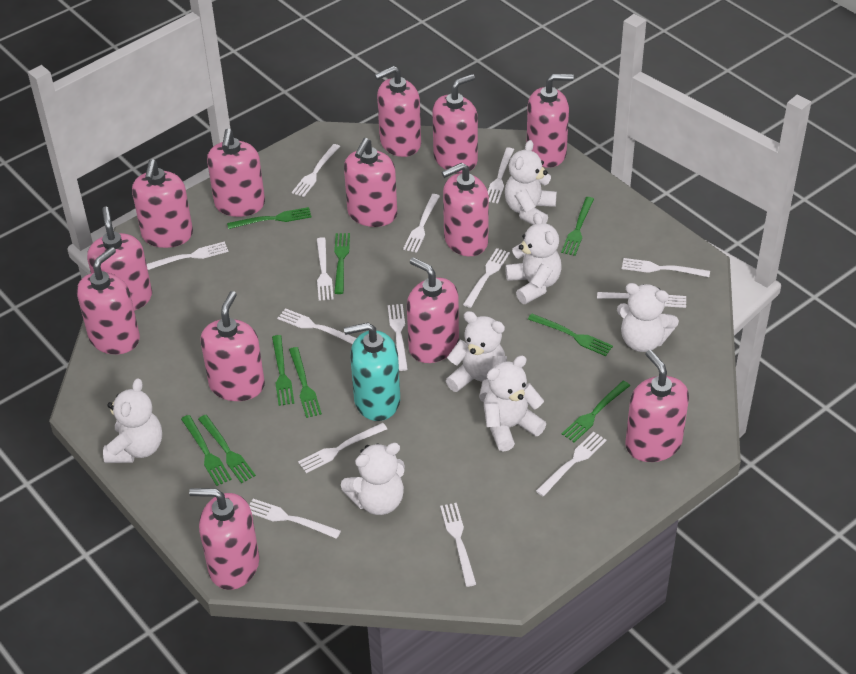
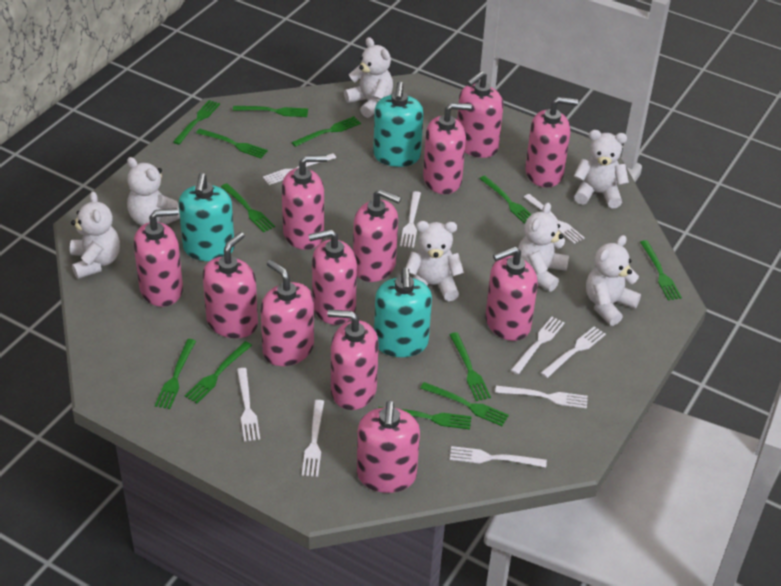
green fork: 9 -> 12
pink soap dispenser: 13 -> 12
turquoise soap dispenser: 1 -> 3
white fork: 14 -> 9

